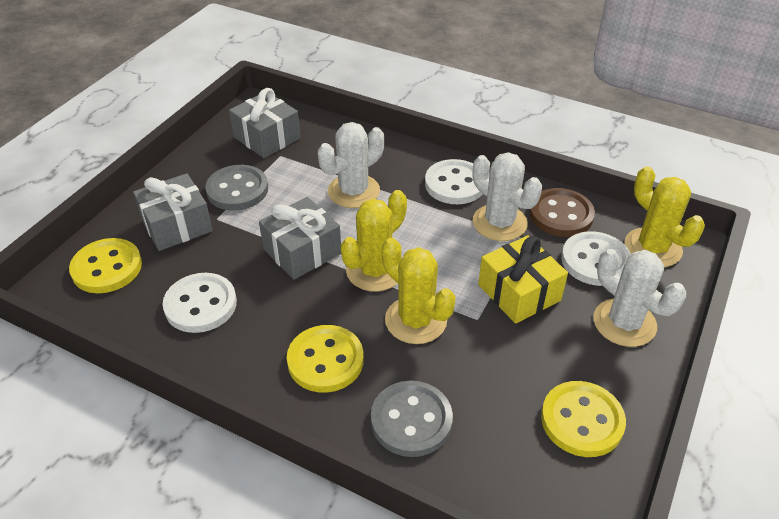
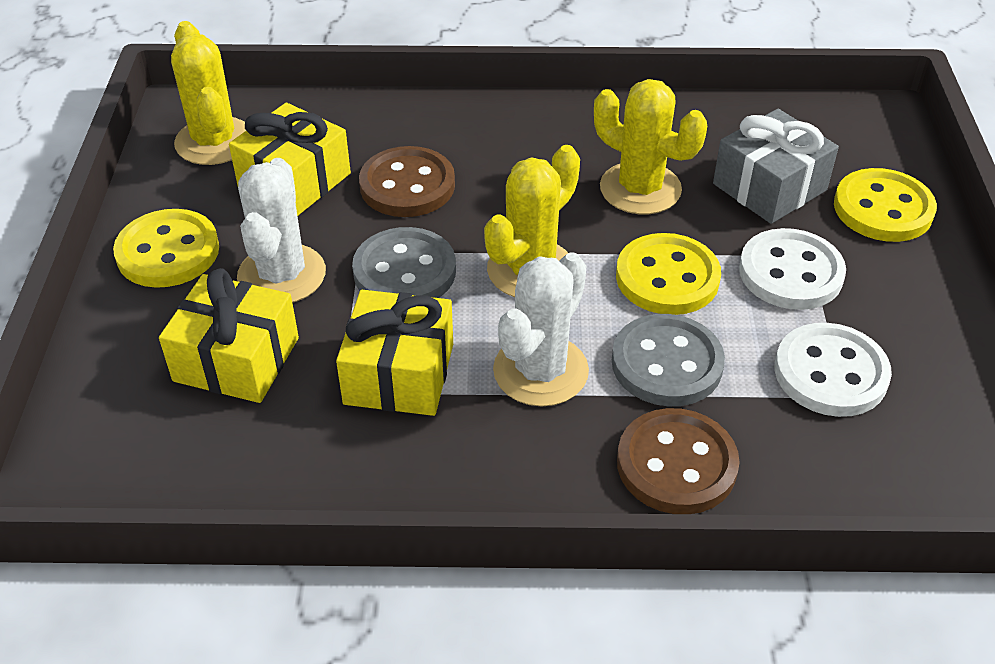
brown button: 1 -> 2
grey gift: 3 -> 1
white button: 3 -> 2
white cactus: 3 -> 2
yellow gift: 1 -> 3

